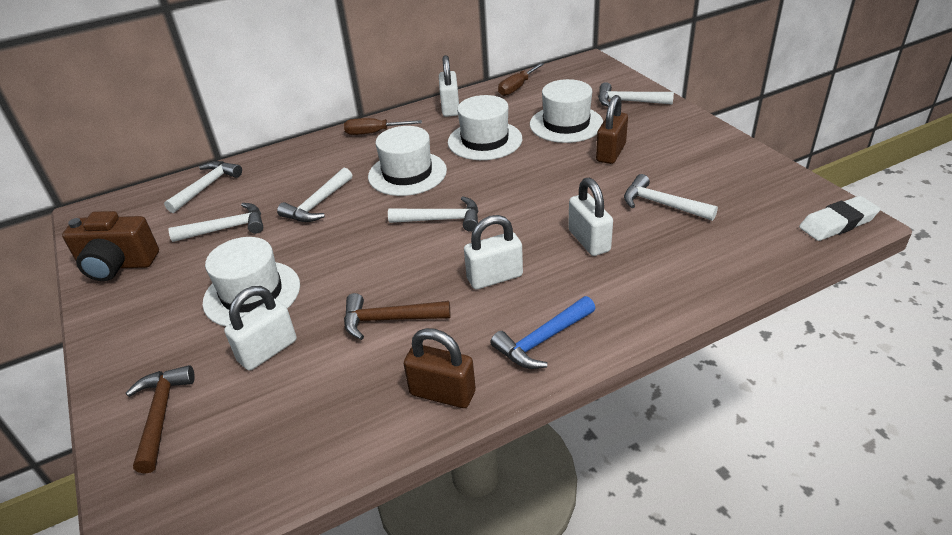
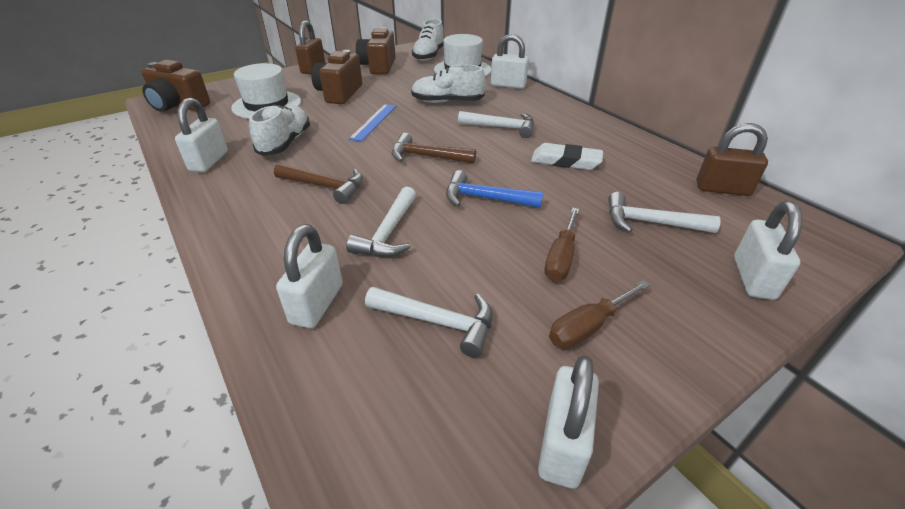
blue ruler: 0 -> 1
brown camera: 1 -> 3
white hammer: 6 -> 4
white hat: 4 -> 2
white padlock: 4 -> 5
white shoe: 0 -> 3

